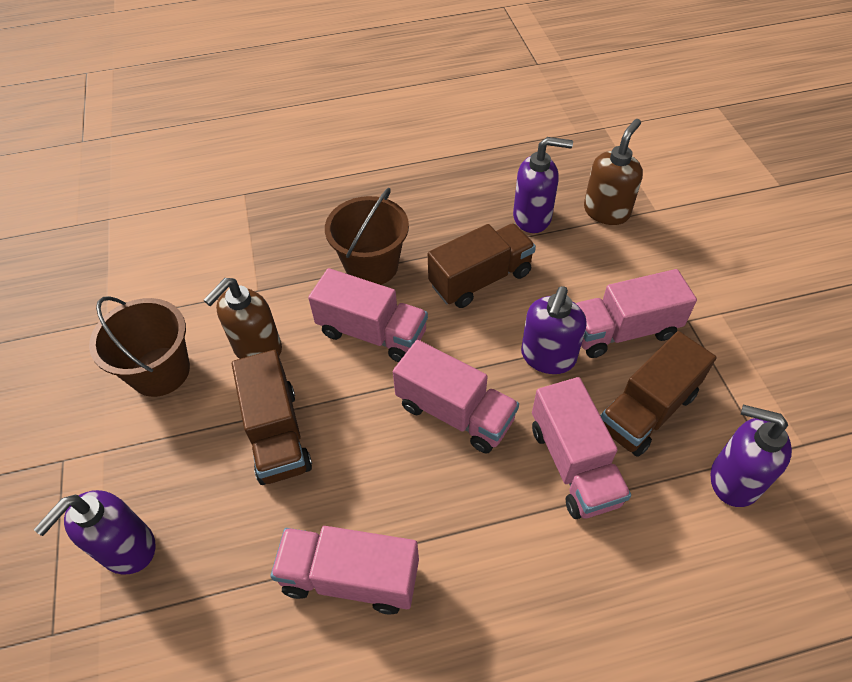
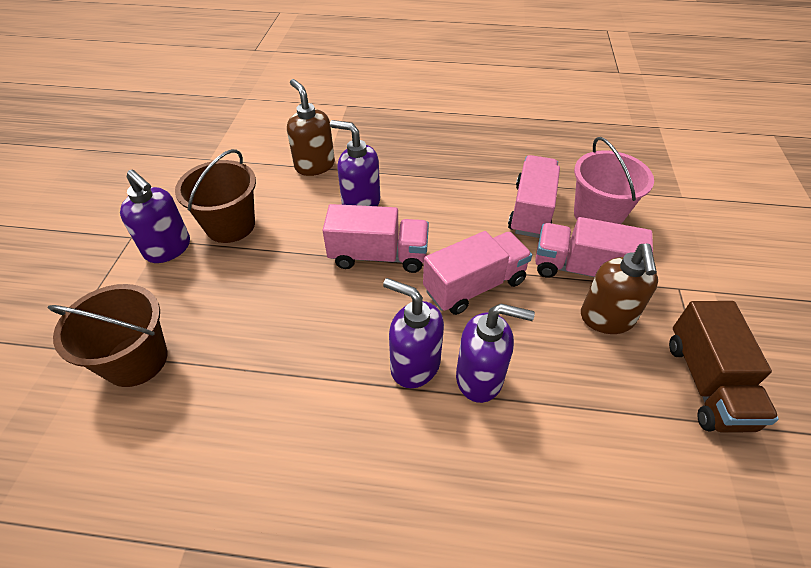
brown truck: 3 -> 1
pink bucket: 0 -> 1
pink truck: 5 -> 4

